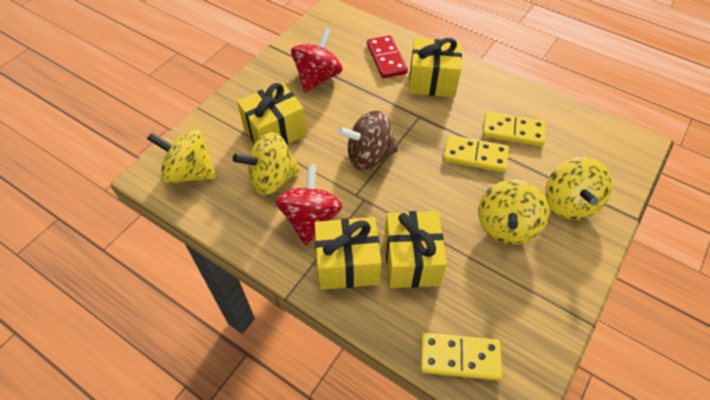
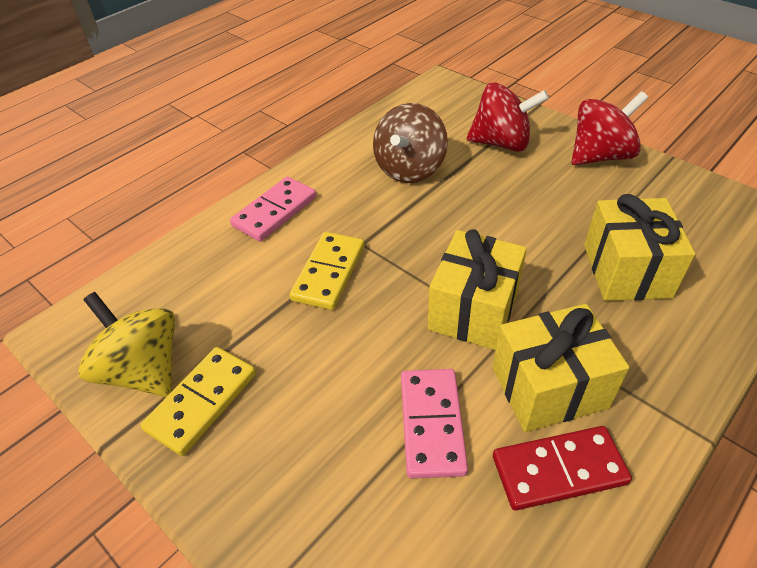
pink domino: 0 -> 2
yellow domino: 3 -> 2
yellow gift: 4 -> 3
yellow spinning top: 4 -> 1

